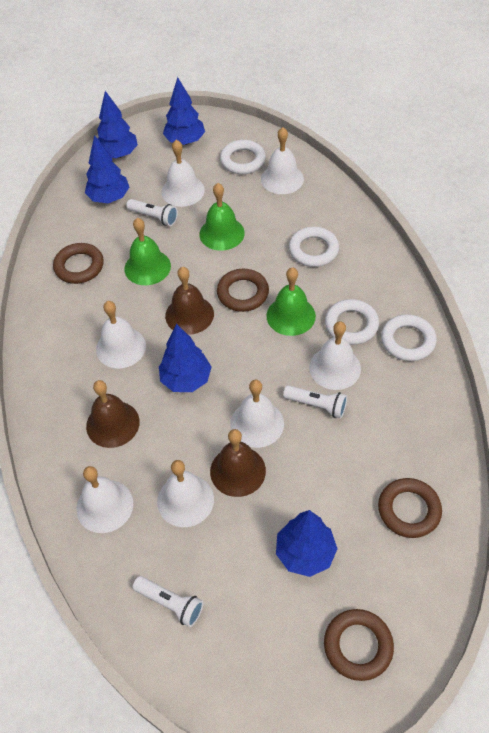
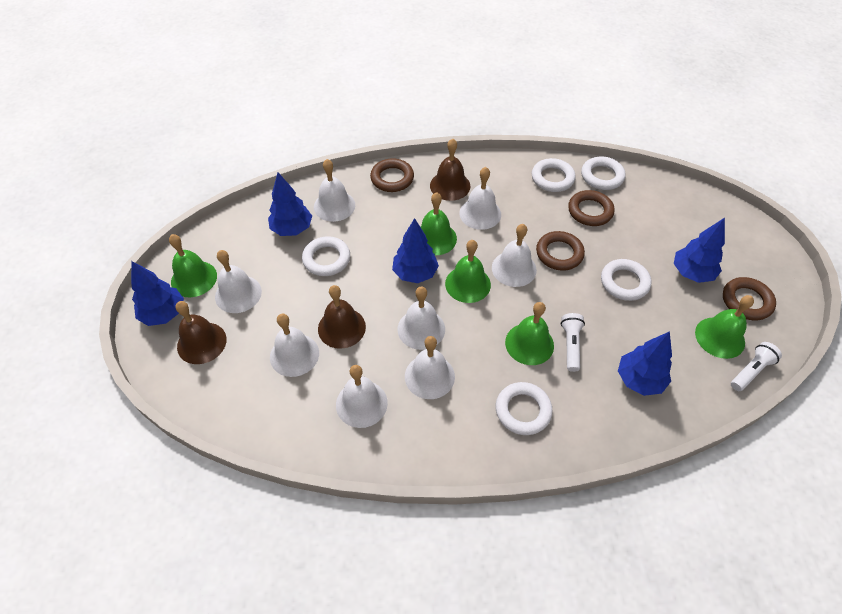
green bell: 3 -> 5
white bell: 7 -> 8
white flashlight: 3 -> 2
white ring: 4 -> 5

